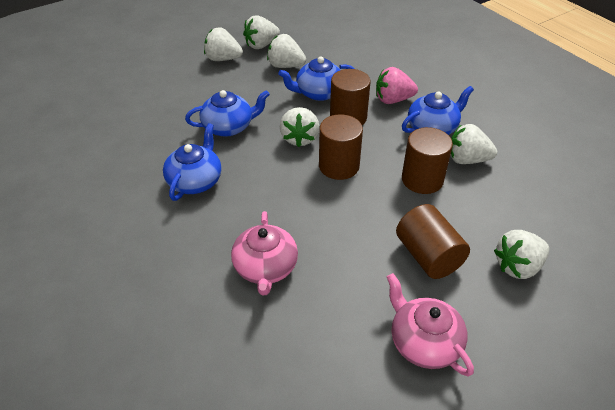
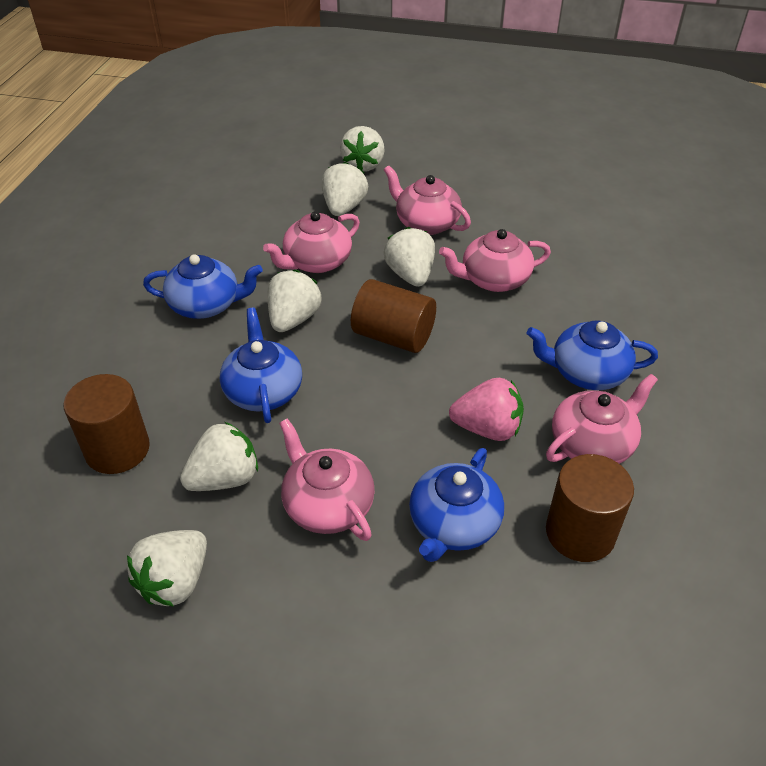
brown cylinder: 4 -> 3
pink teapot: 2 -> 5

